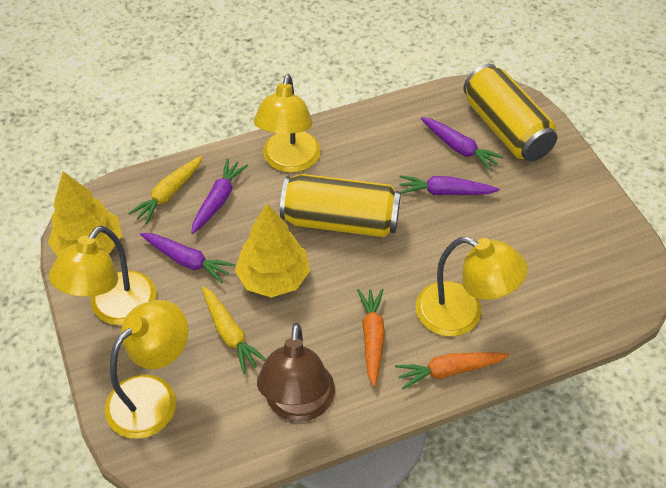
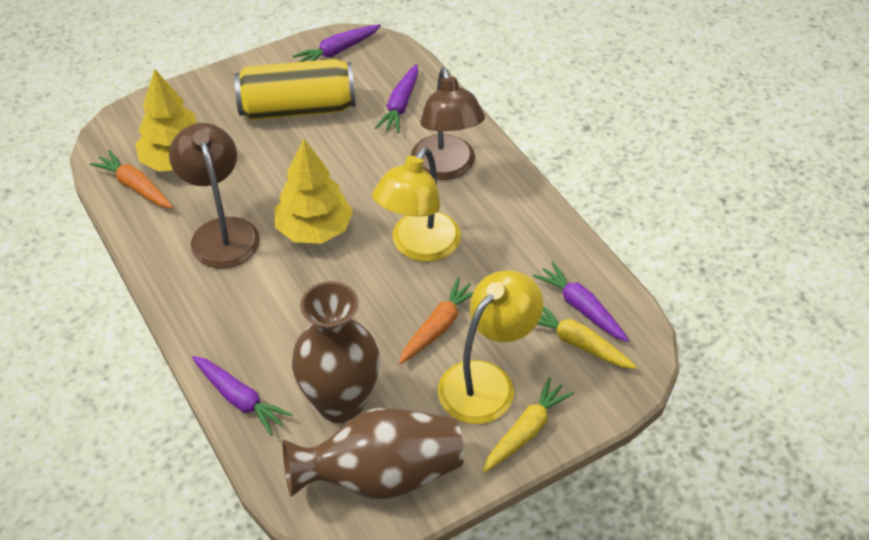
brown lamp: 1 -> 2
brown vase: 0 -> 2
yellow can: 2 -> 1
yellow lamp: 4 -> 2

